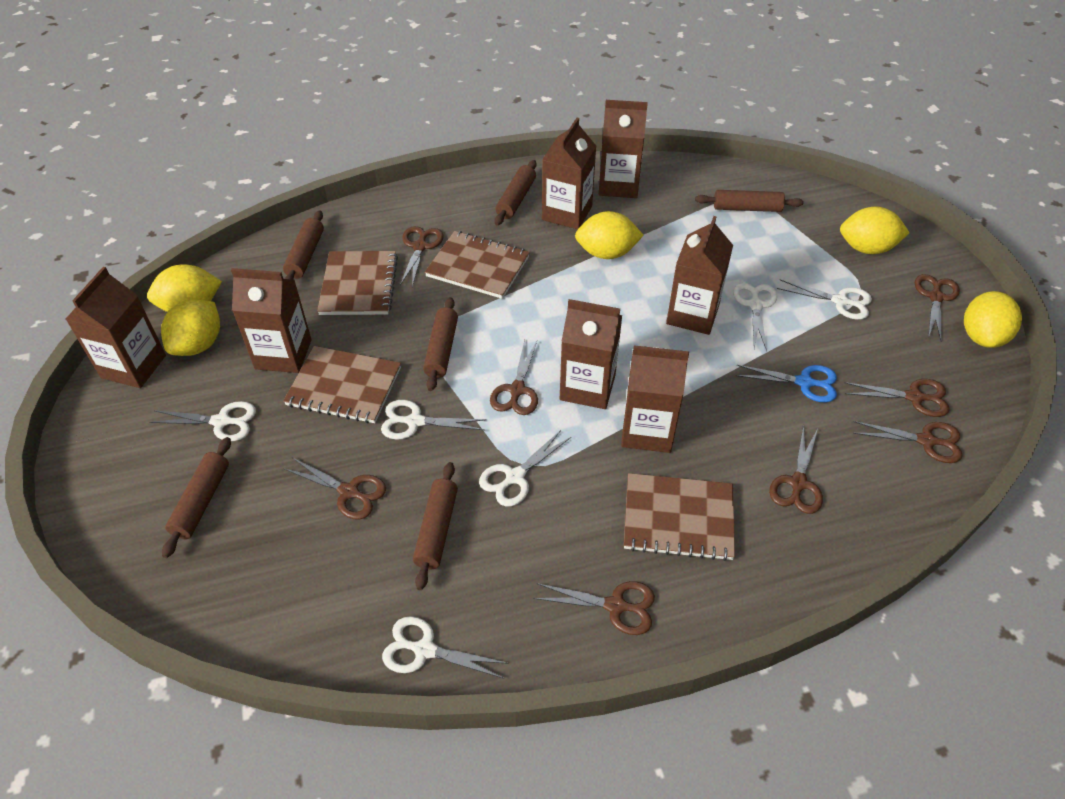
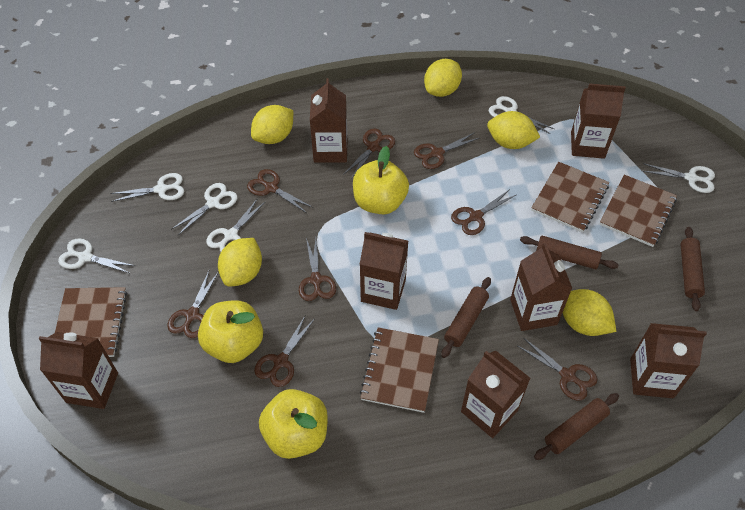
blue scissors: 1 -> 0
brown rolling pin: 6 -> 4
yellow apple: 0 -> 3

